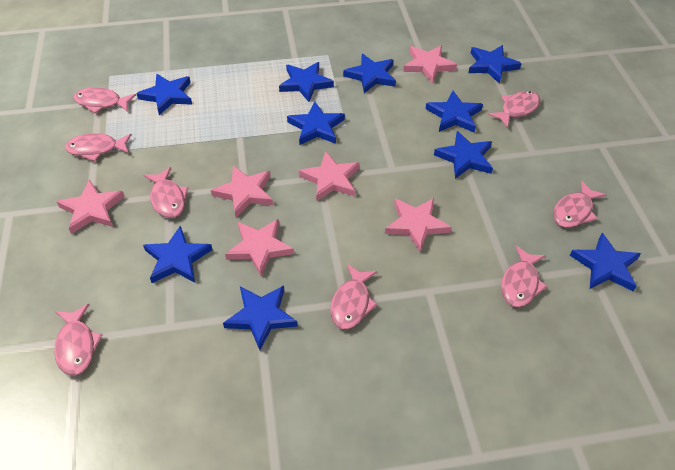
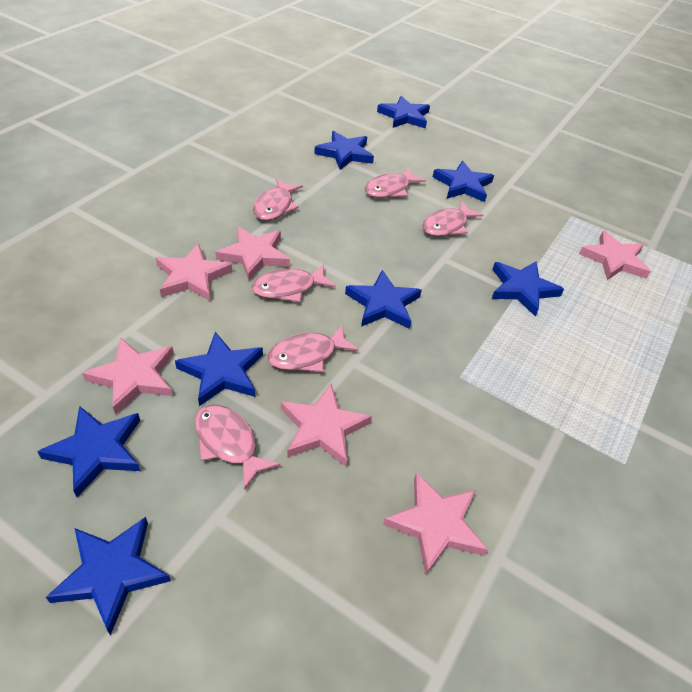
blue star: 10 -> 8
pink fish: 8 -> 6

